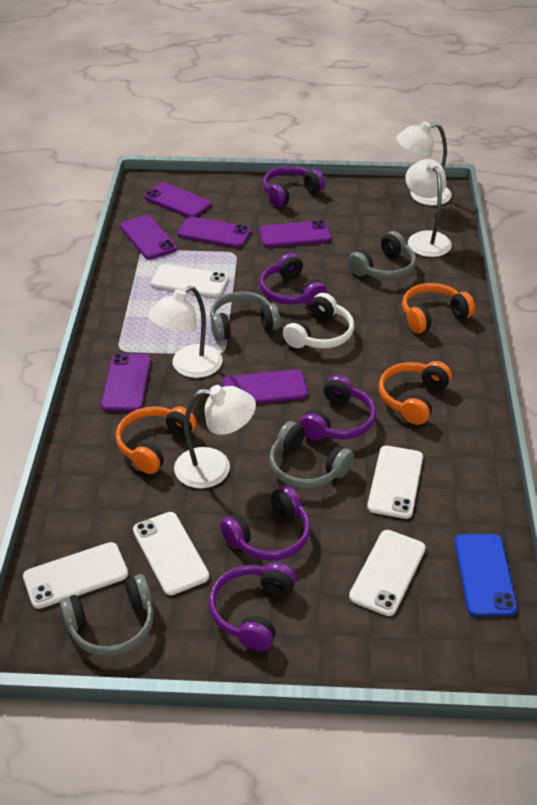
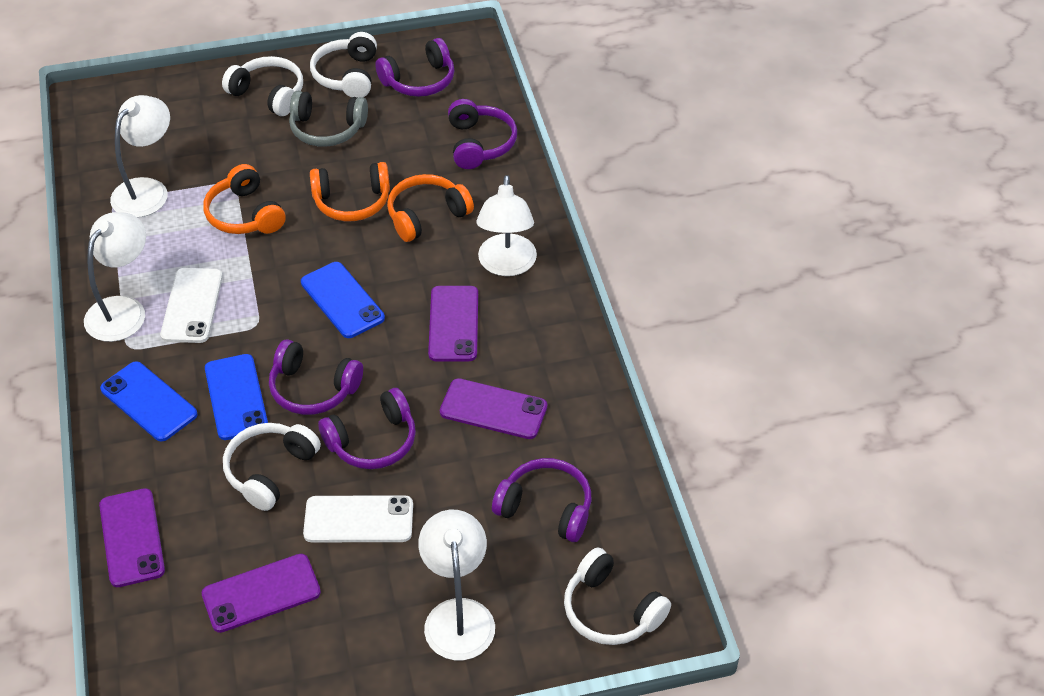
blue phone: 1 -> 3
grey headphones: 4 -> 1
purple phone: 6 -> 4
white headphones: 1 -> 4
white phone: 5 -> 2

